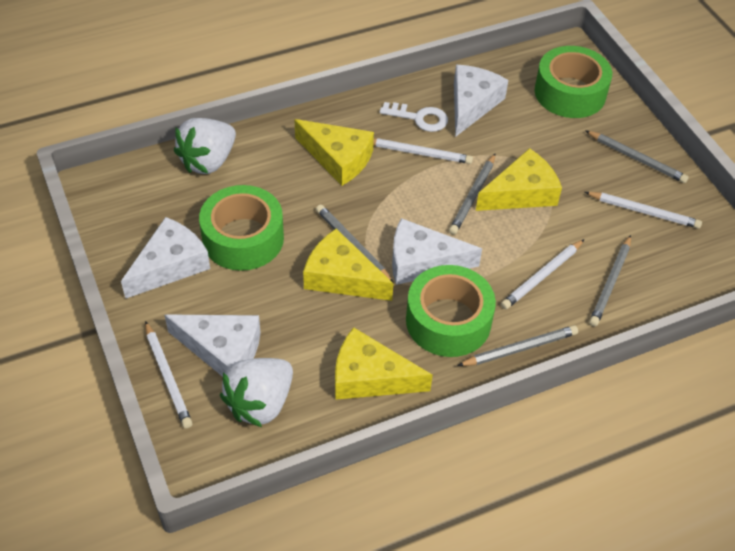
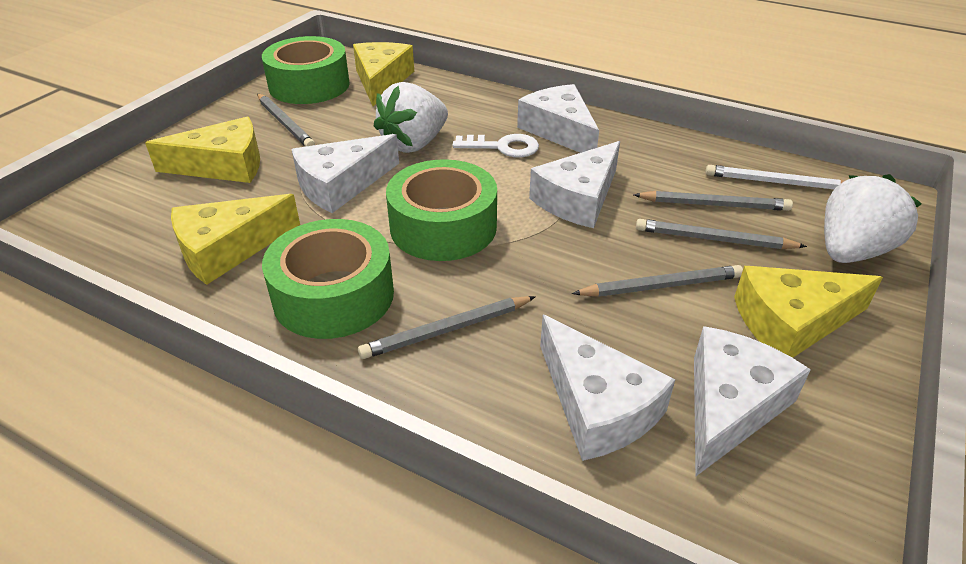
white cheese: 4 -> 5
white pencil: 4 -> 1

